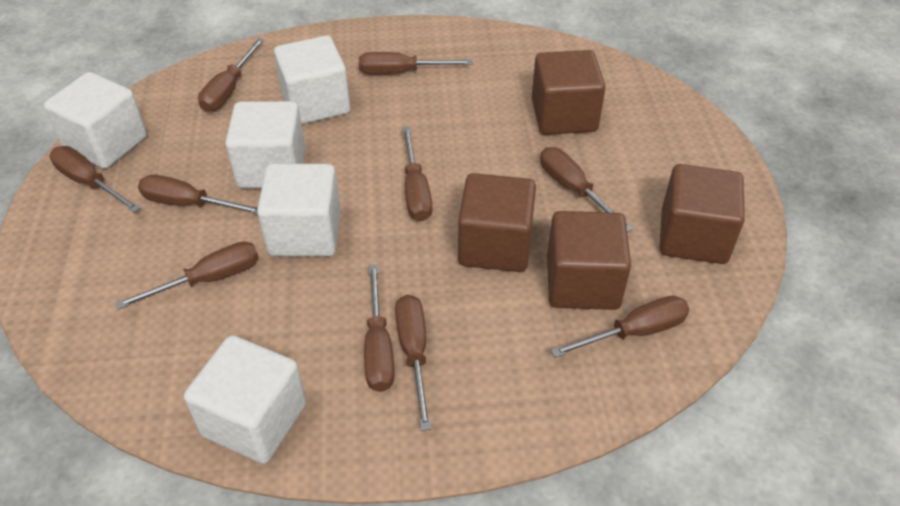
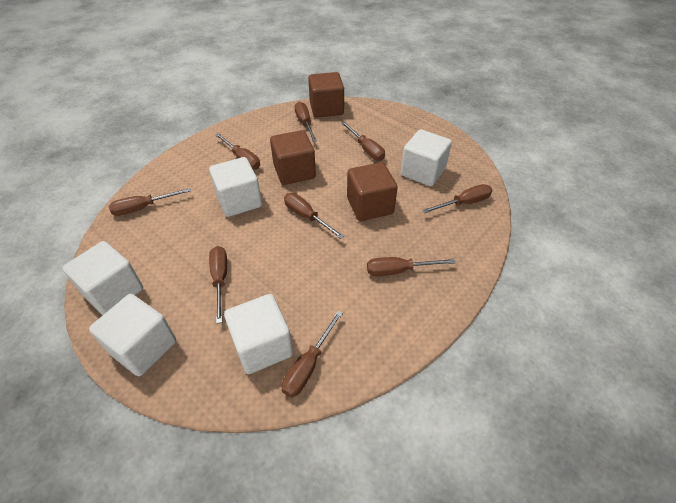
brown cube: 4 -> 3
brown screwdriver: 10 -> 9

